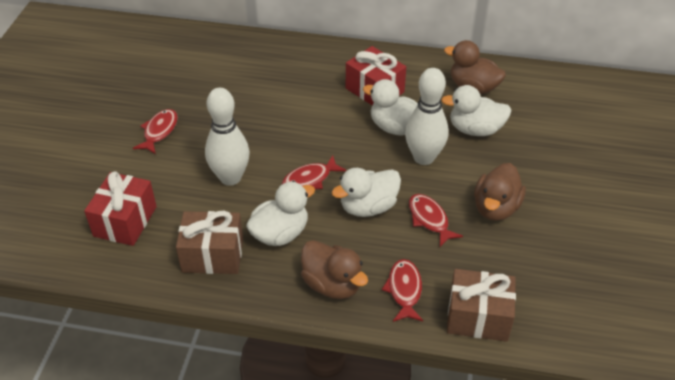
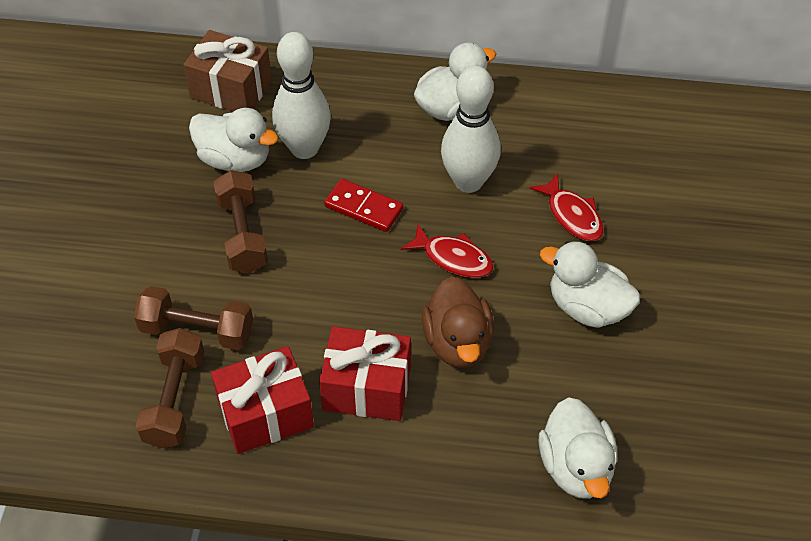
brown duck: 3 -> 1
brown dumbbell: 0 -> 3
brown gift: 2 -> 1
red domino: 0 -> 1
red fish: 4 -> 2

